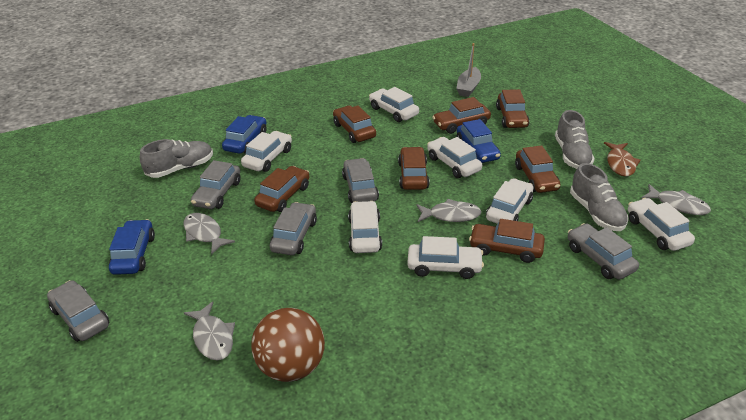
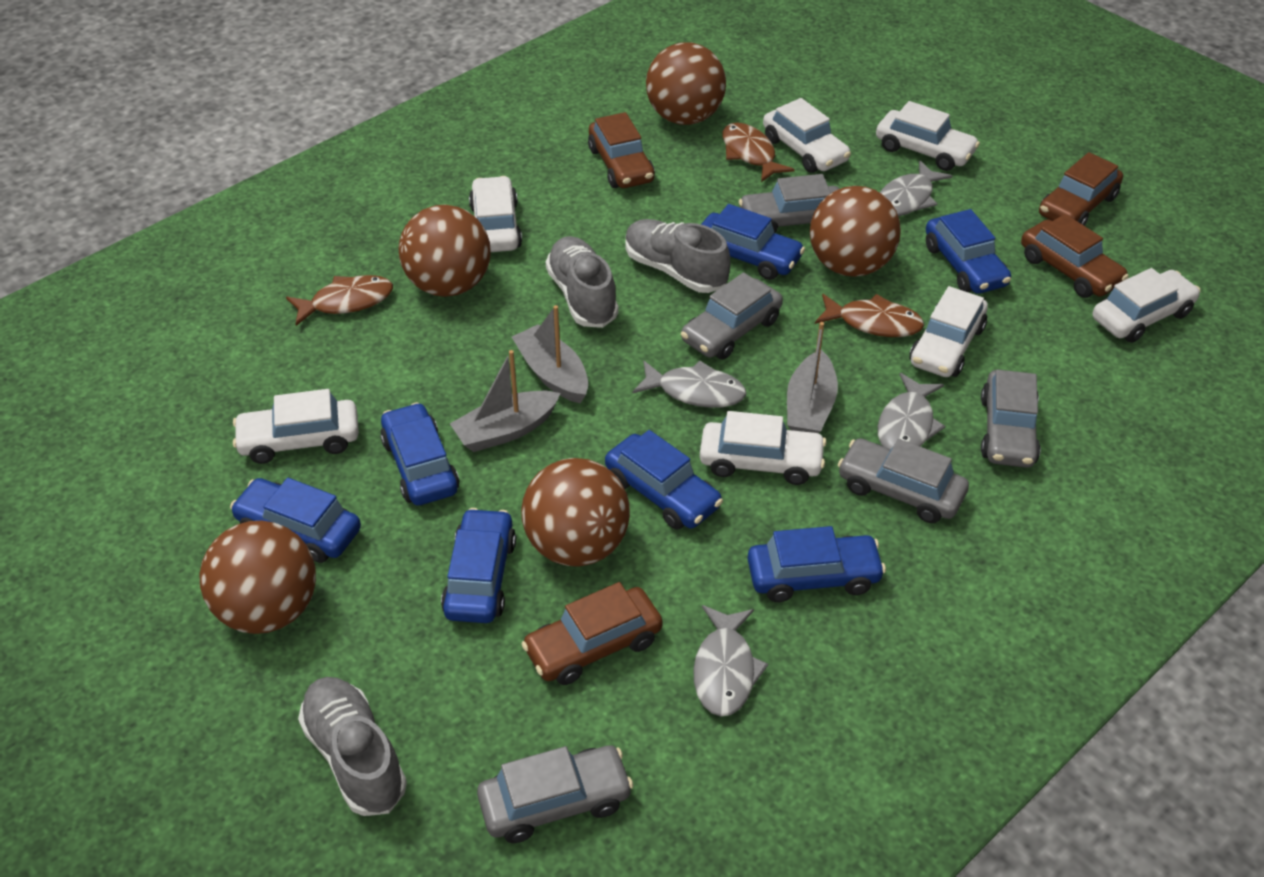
blue car: 3 -> 7
brown ball: 1 -> 5
brown car: 7 -> 4
brown fish: 1 -> 3
grey boat: 1 -> 3

